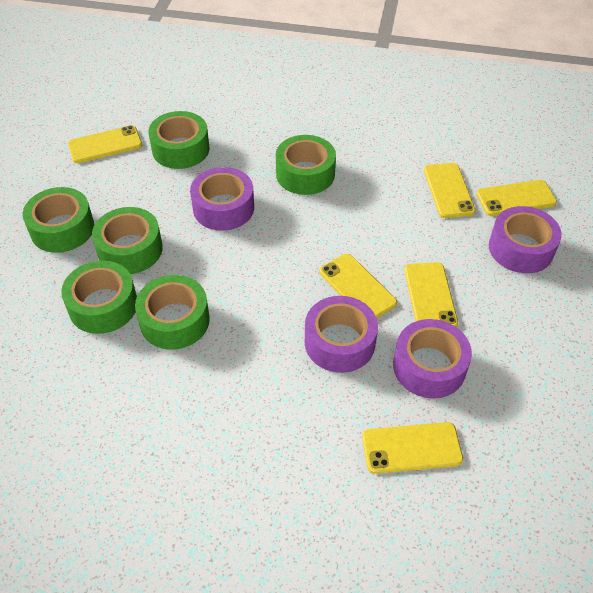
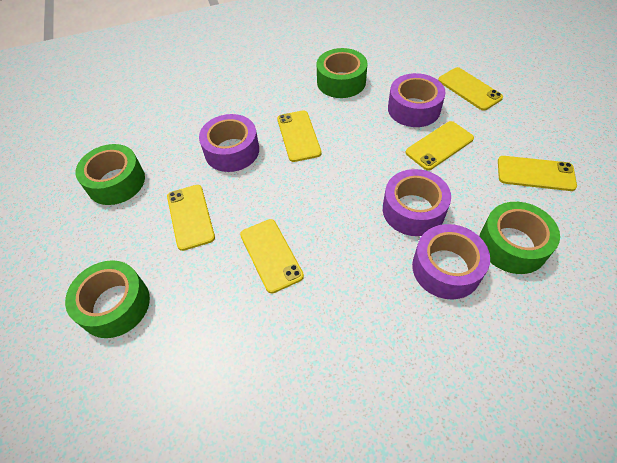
green tape: 6 -> 4

